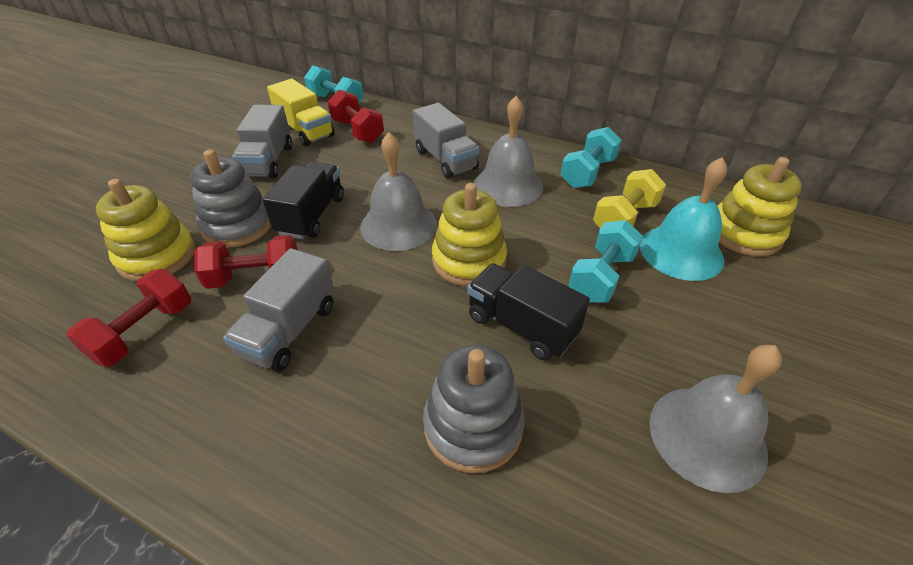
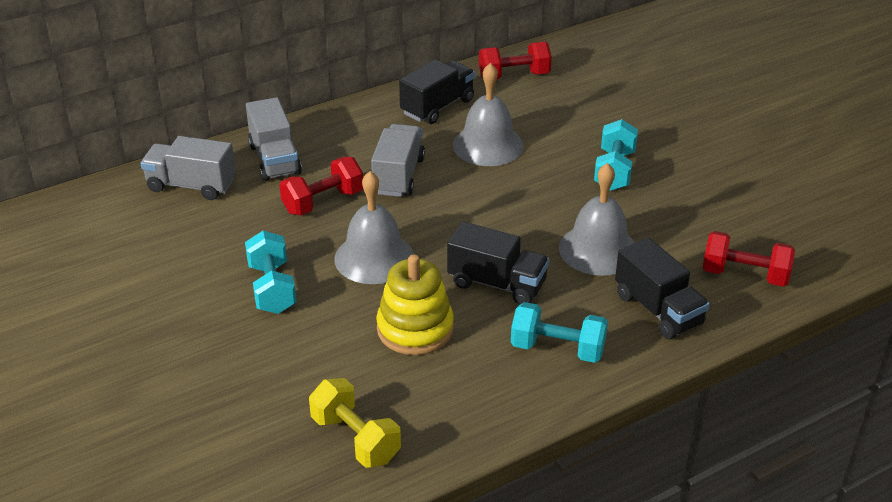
black truck: 2 -> 3
grey stacking toy: 2 -> 0
turquoise bell: 1 -> 0
yellow stacking toy: 3 -> 1
yellow truck: 1 -> 0

